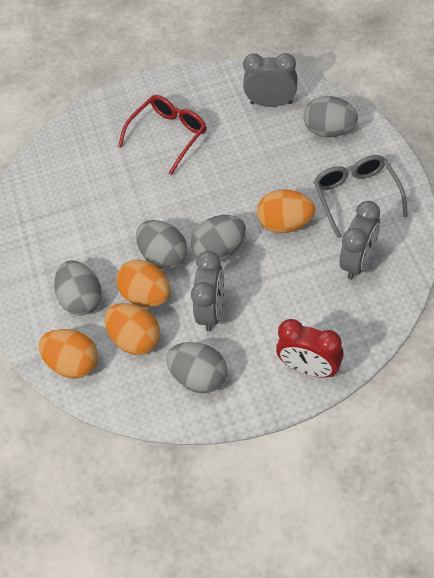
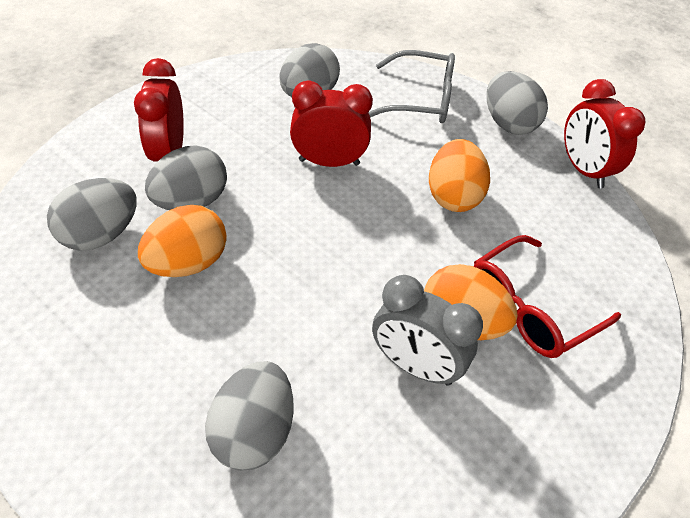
grey clock: 3 -> 1
orange egg: 4 -> 3
red clock: 1 -> 3

